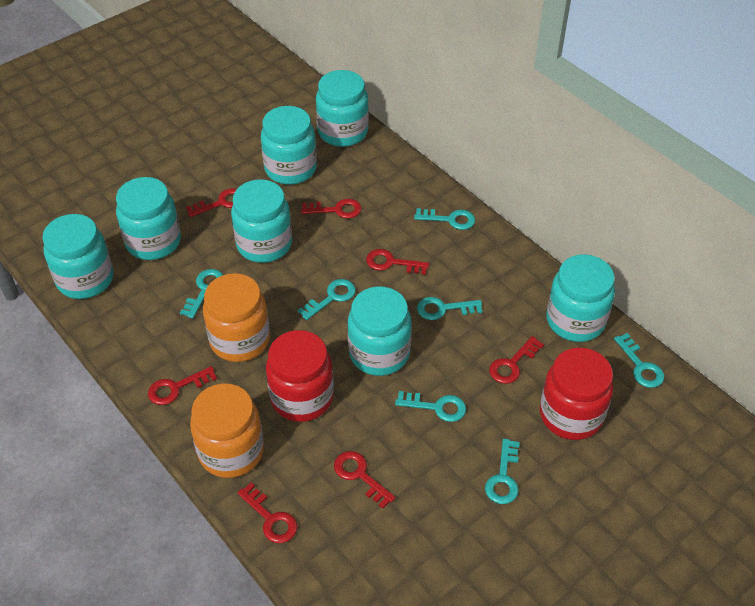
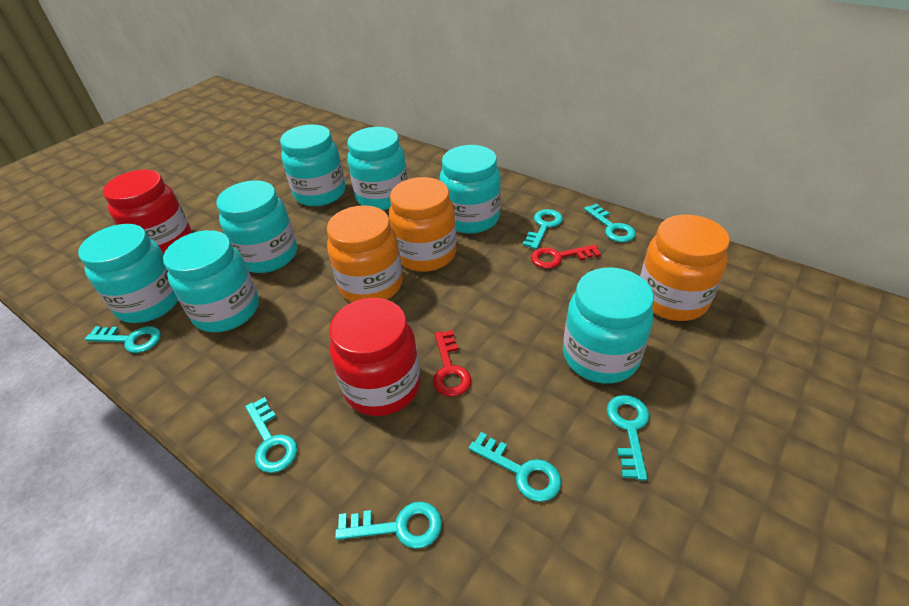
orange jar: 2 -> 3
red key: 7 -> 2

